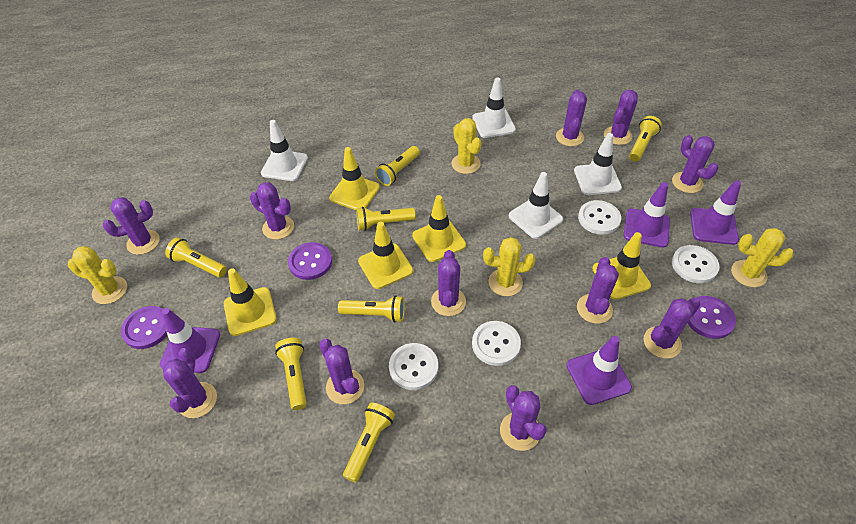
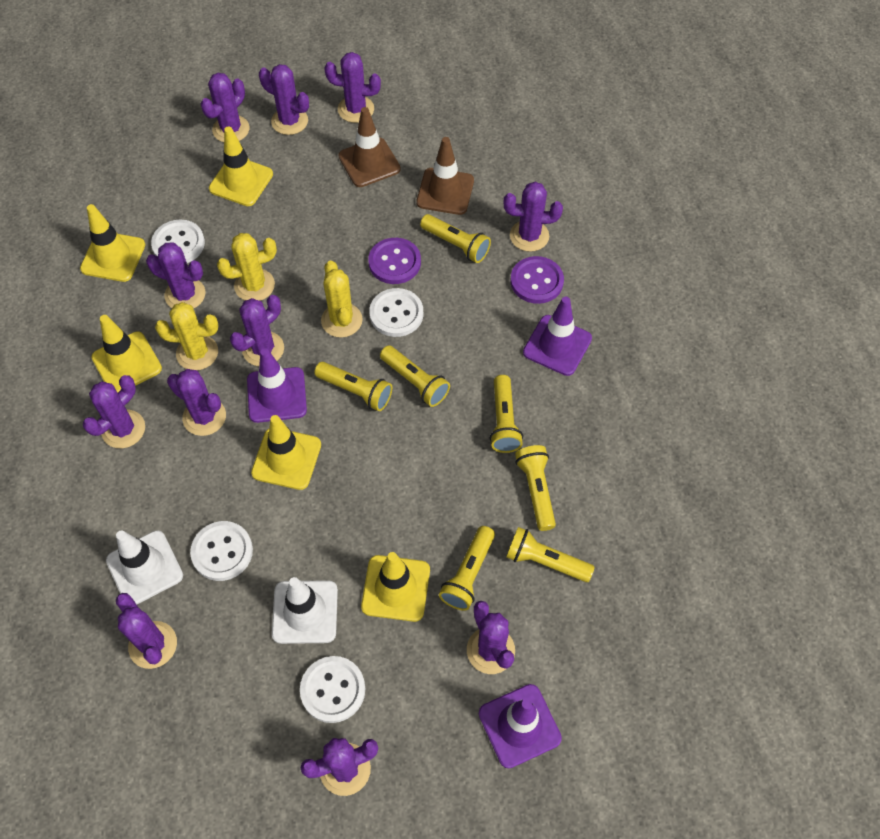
brown traffic cone: 0 -> 2
purple button: 3 -> 2
purple traffic cone: 4 -> 3
white traffic cone: 4 -> 2
yellow cactus: 4 -> 3

